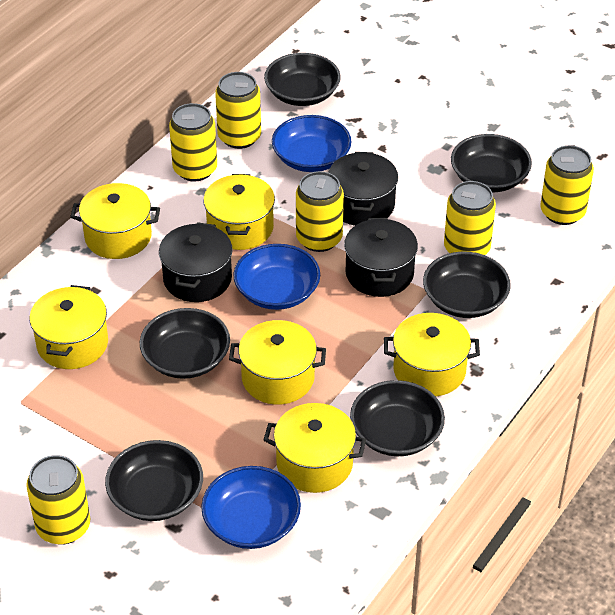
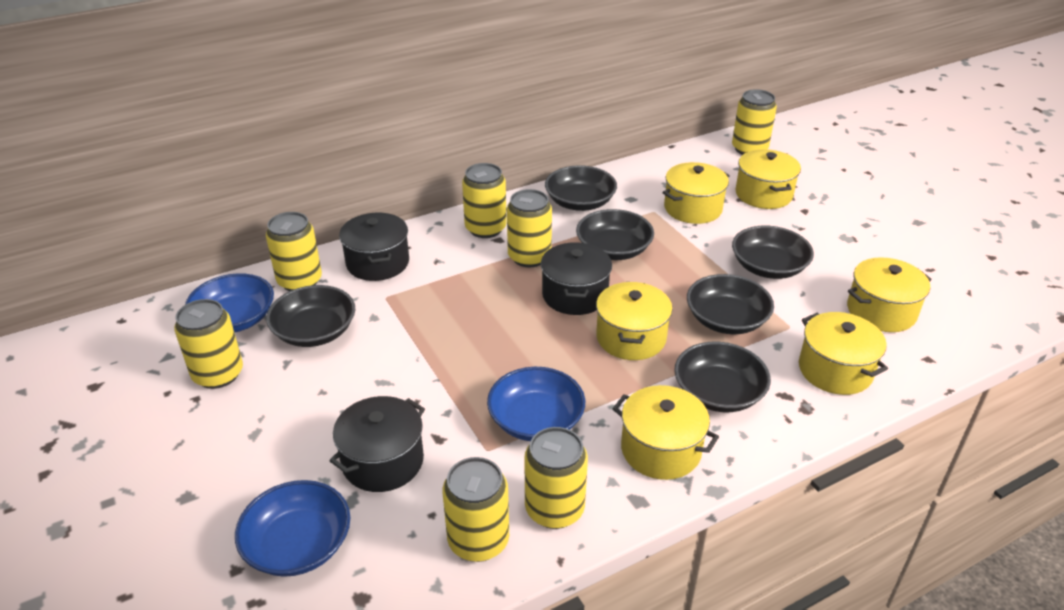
yellow can: 6 -> 7

